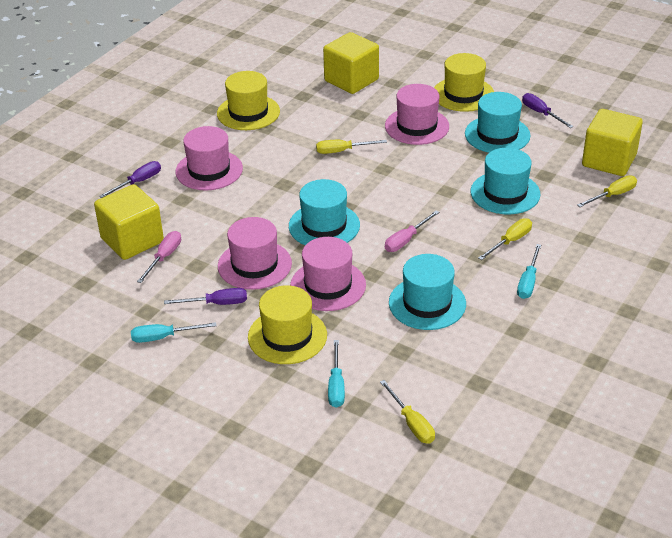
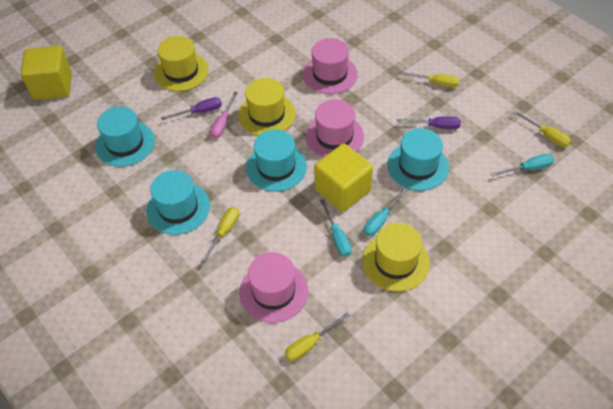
pink hat: 4 -> 3
pink screwdriver: 2 -> 1
purple screwdriver: 3 -> 2
yellow cube: 3 -> 2

